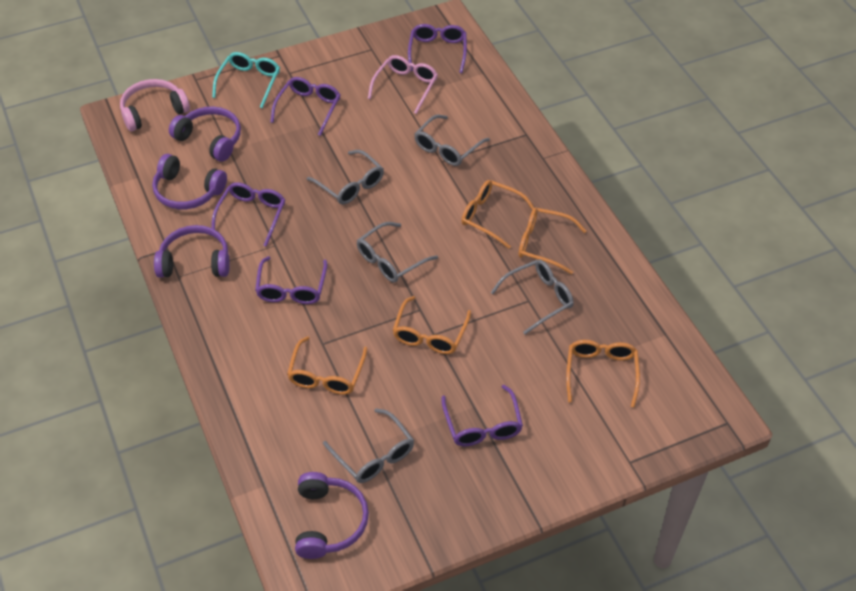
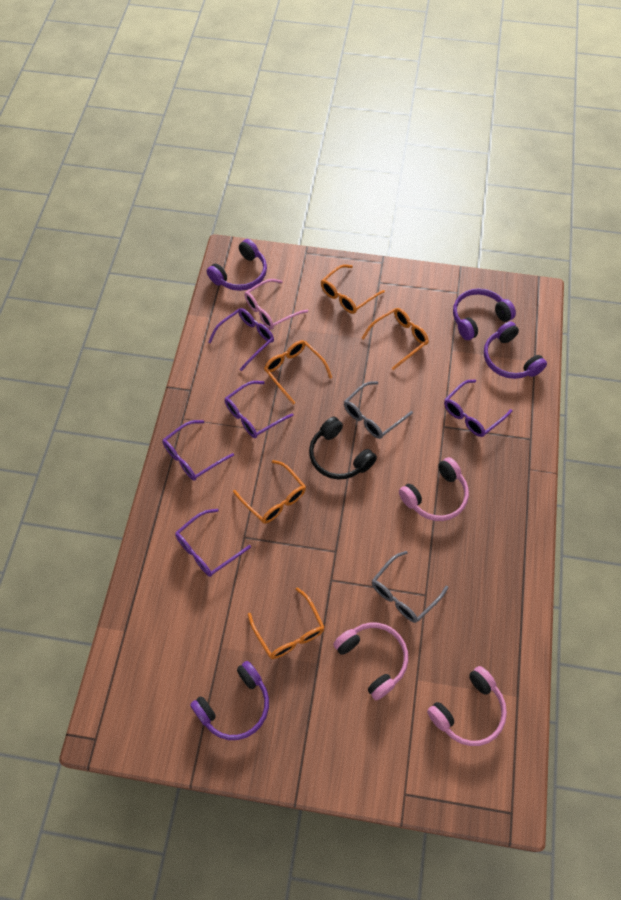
black headphones: 0 -> 1
grey glasses: 5 -> 2
pink headphones: 1 -> 3
turquoise glasses: 1 -> 0

